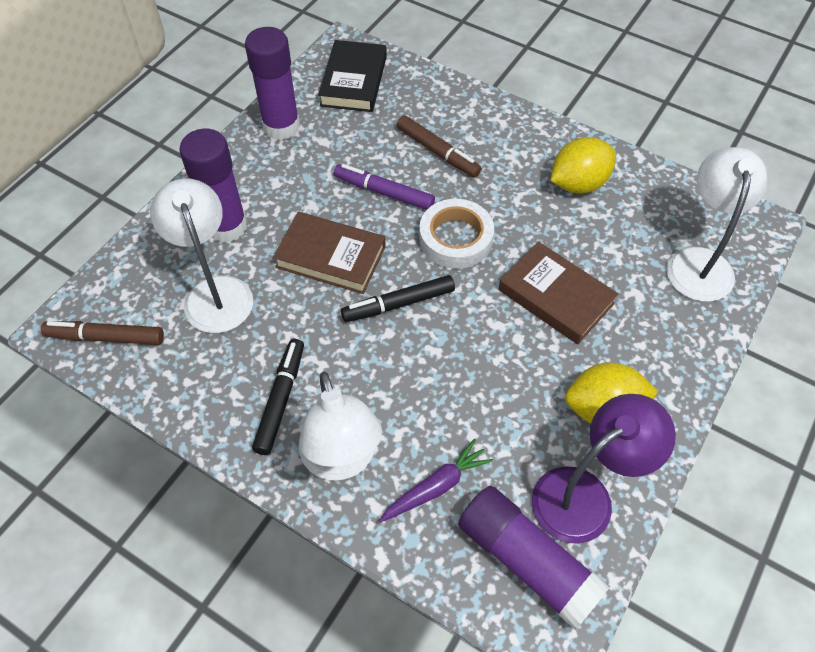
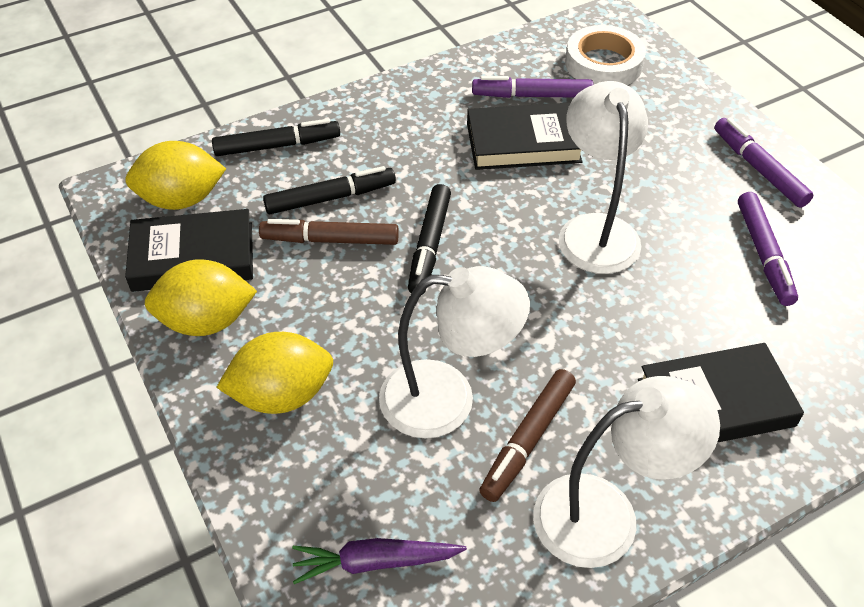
black book: 1 -> 3
black marker: 2 -> 3
brown book: 2 -> 0
purple glue stick: 3 -> 0
purple lamp: 1 -> 0
purple marker: 1 -> 3
yellow lemon: 2 -> 3

